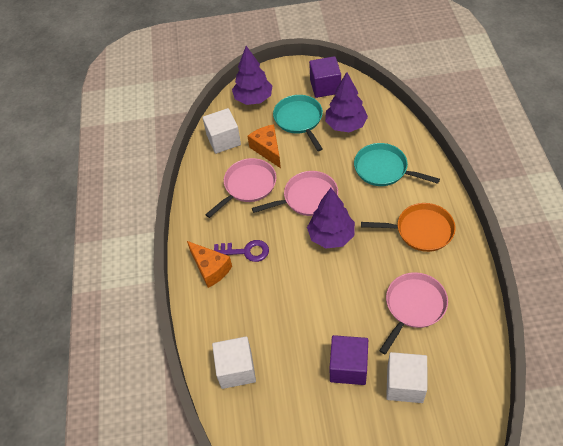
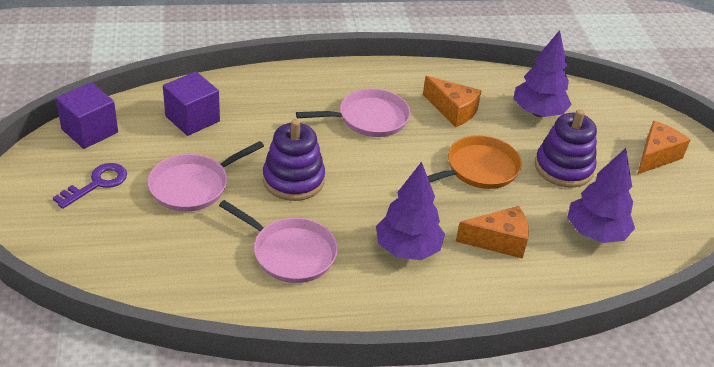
orange cheese: 2 -> 3
purple stacking toy: 0 -> 2
turquoise pan: 2 -> 0
white cube: 3 -> 0

